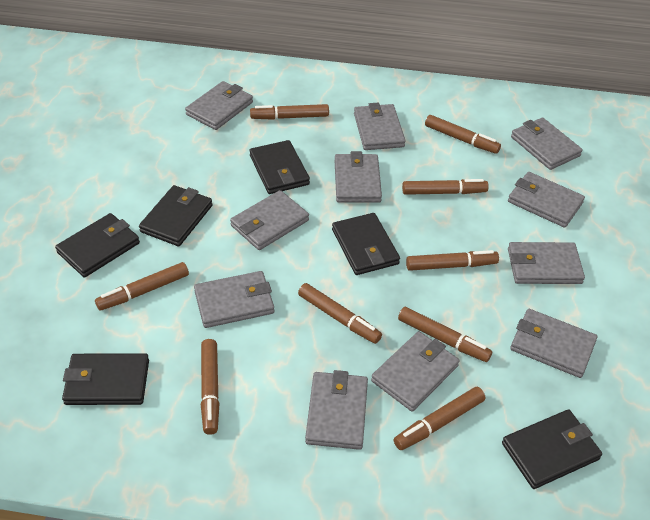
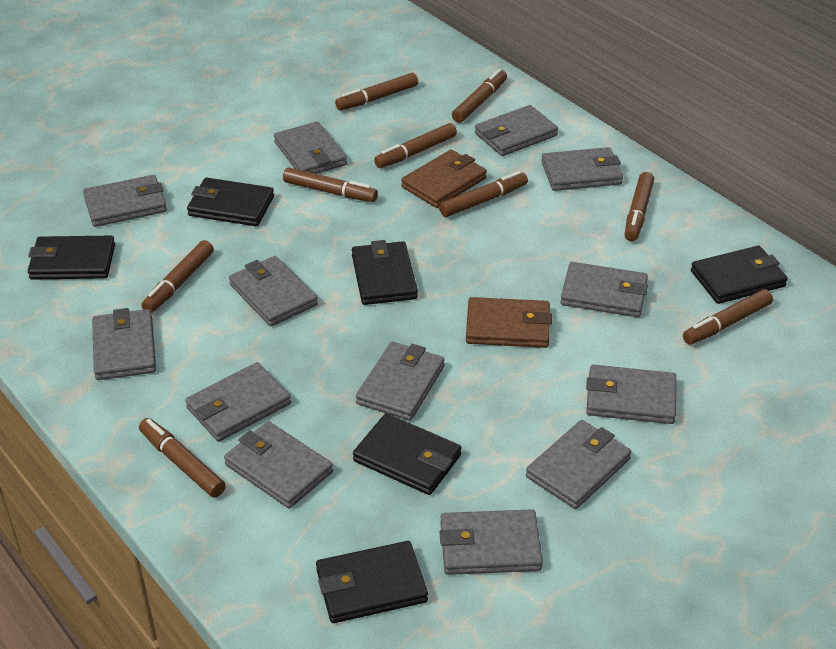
brown wallet: 0 -> 2
grey wallet: 11 -> 13

